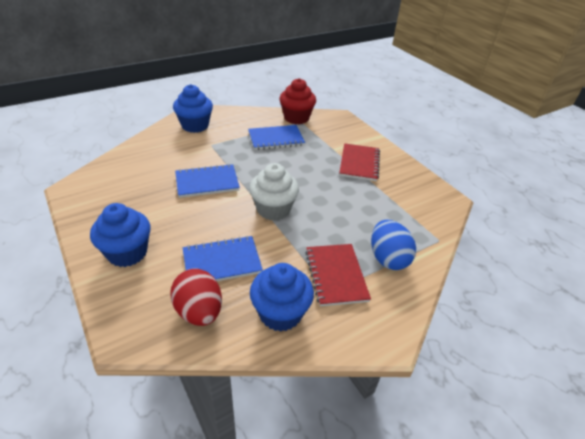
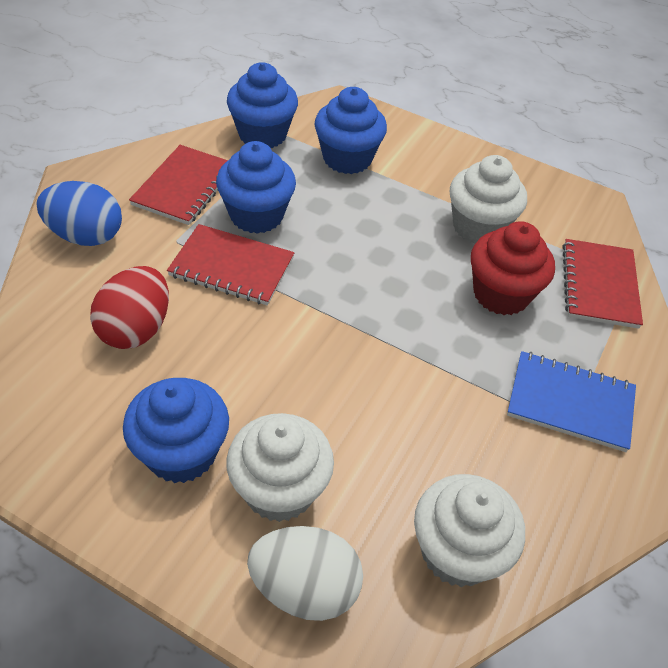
blue cupcake: 3 -> 4
blue notebook: 3 -> 1
red notebook: 2 -> 3
white cupcake: 1 -> 3
white egg: 0 -> 1

